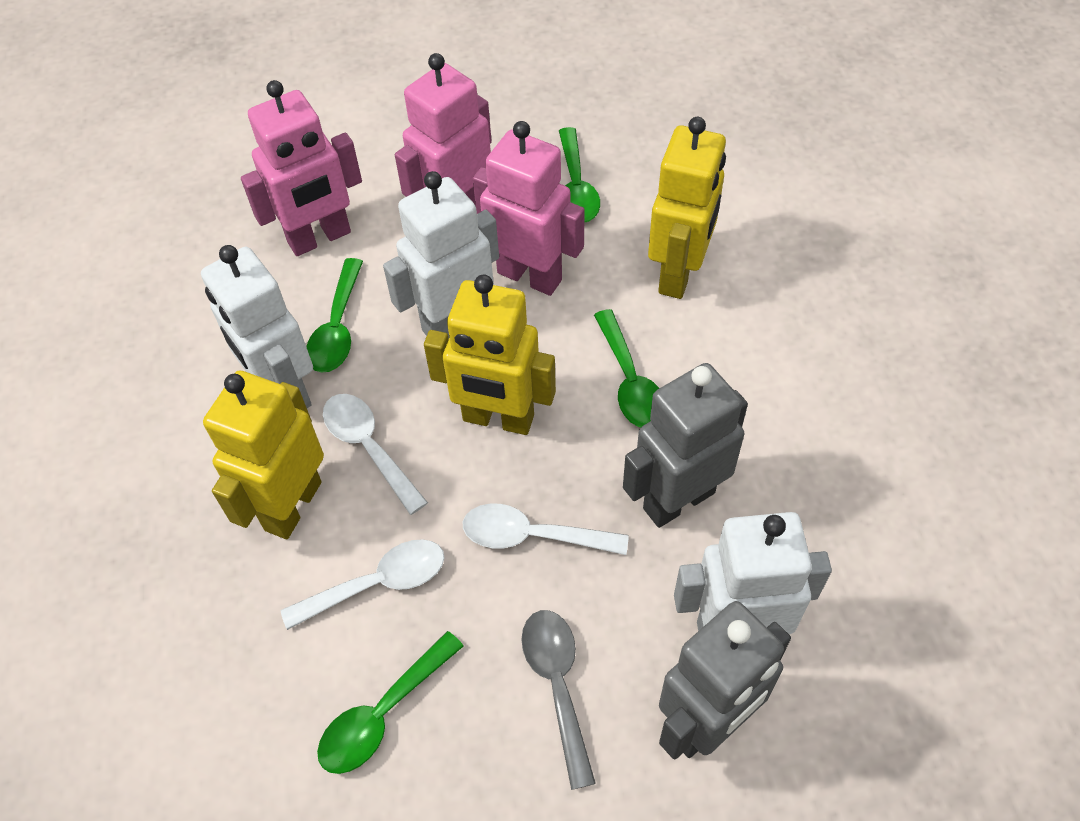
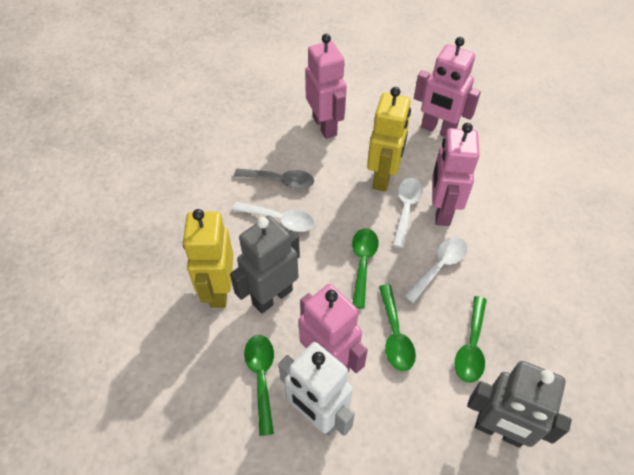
pink robot: 3 -> 4
white robot: 3 -> 1
yellow robot: 3 -> 2

